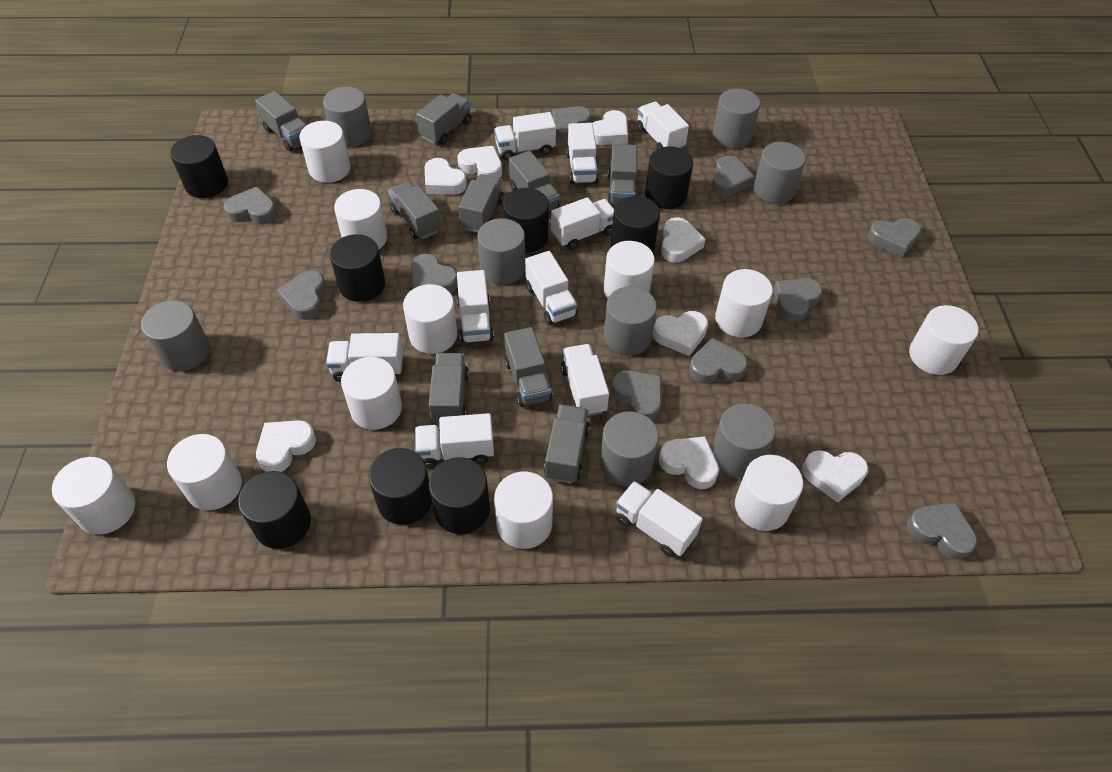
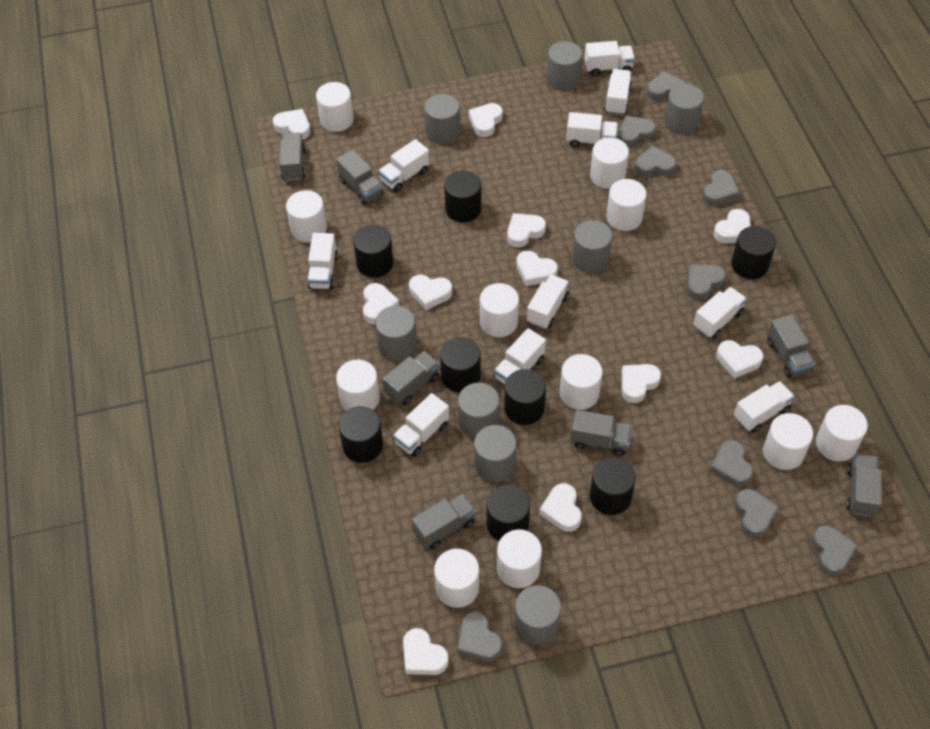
grey heart: 10 -> 9
grey truck: 9 -> 7
white heart: 8 -> 11

